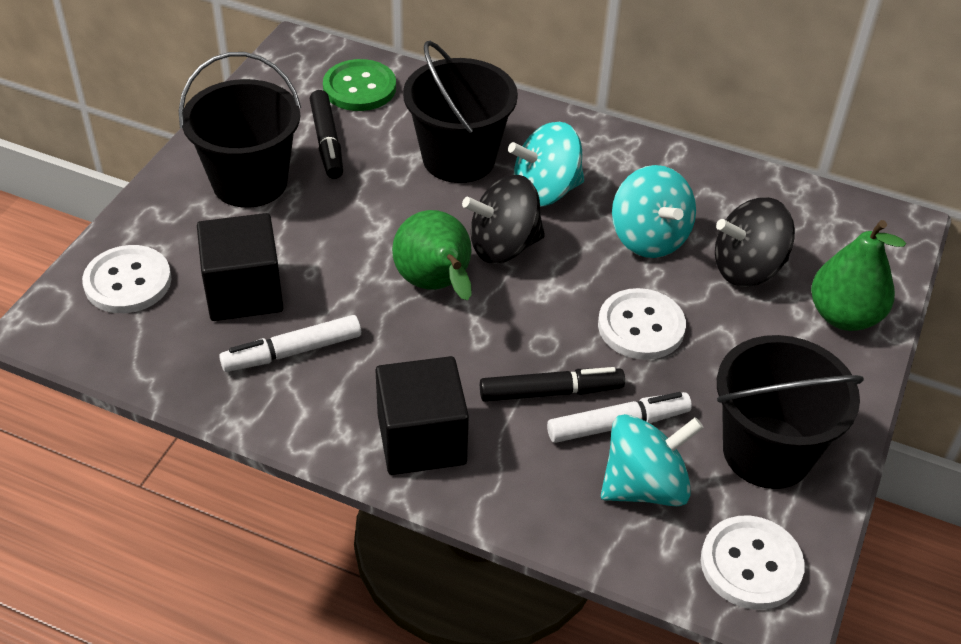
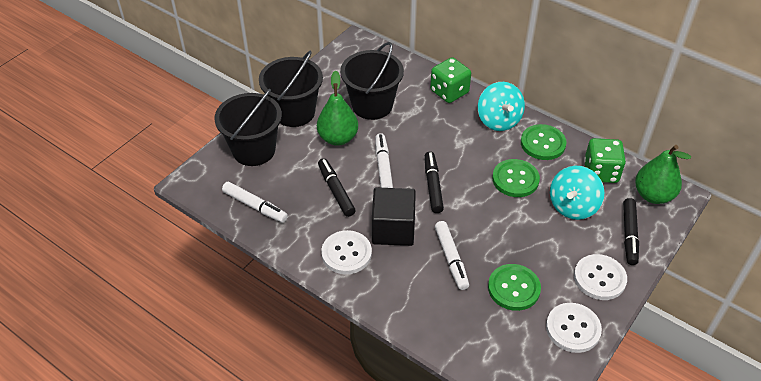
black cube: 2 -> 1
black marker: 2 -> 3
black spinning top: 2 -> 0
green button: 1 -> 3
green dice: 0 -> 2
turquoise spinning top: 3 -> 2
white marker: 2 -> 3

